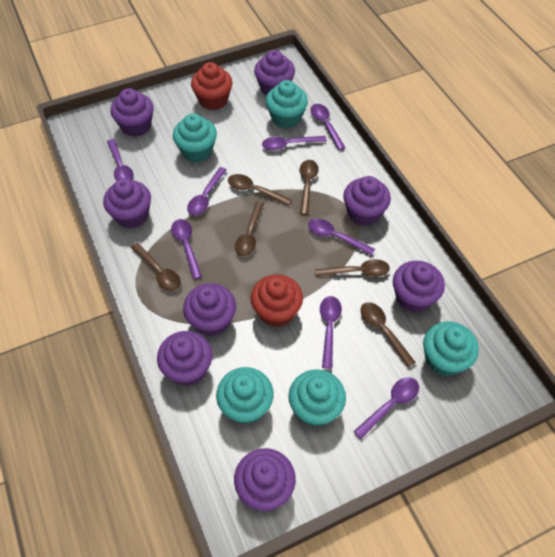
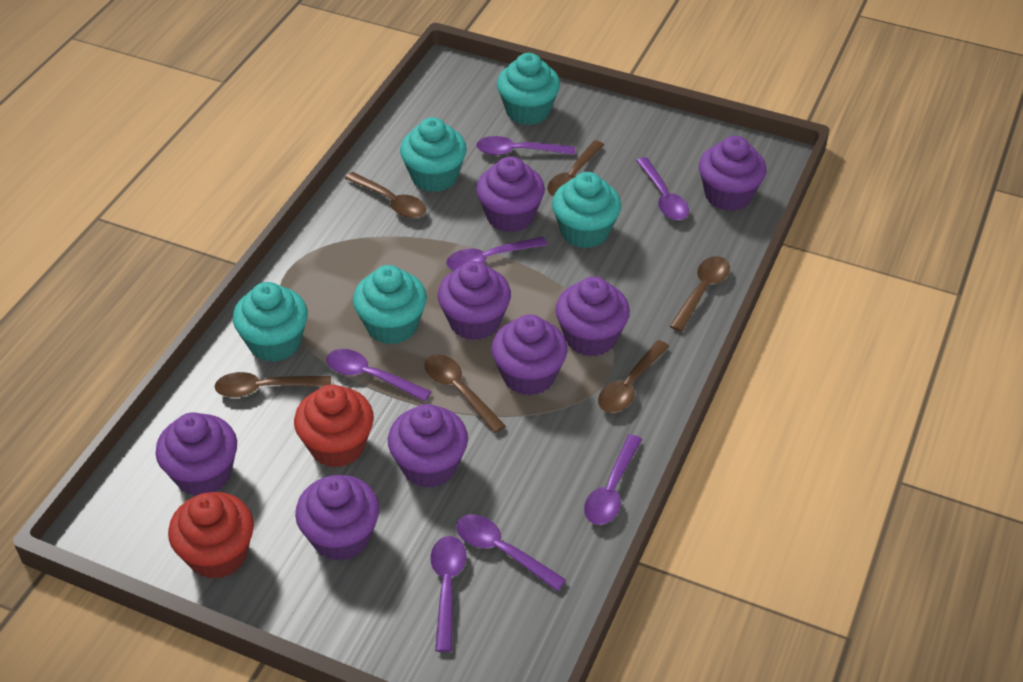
purple spoon: 8 -> 7

